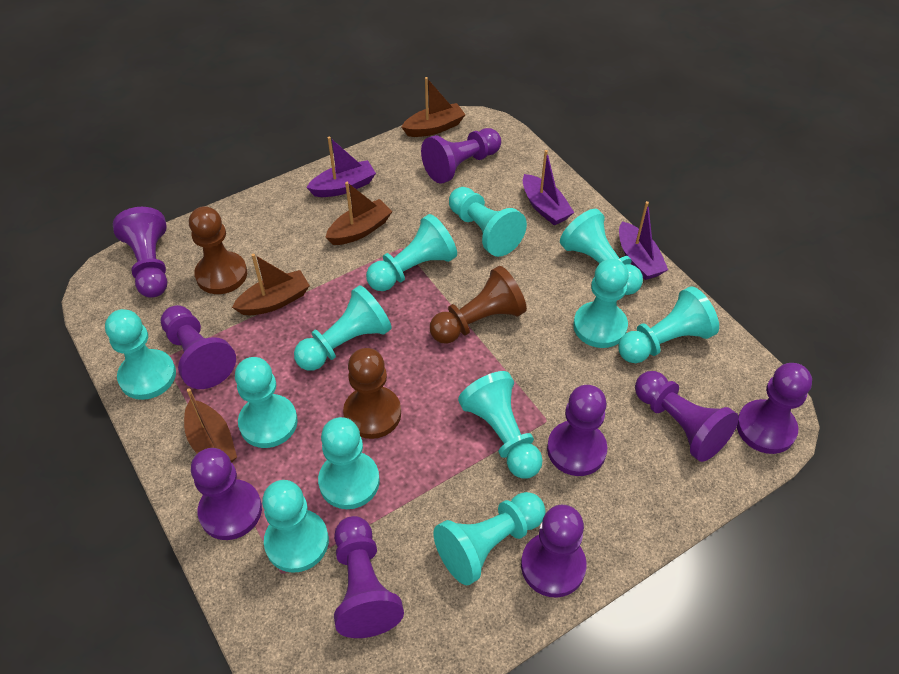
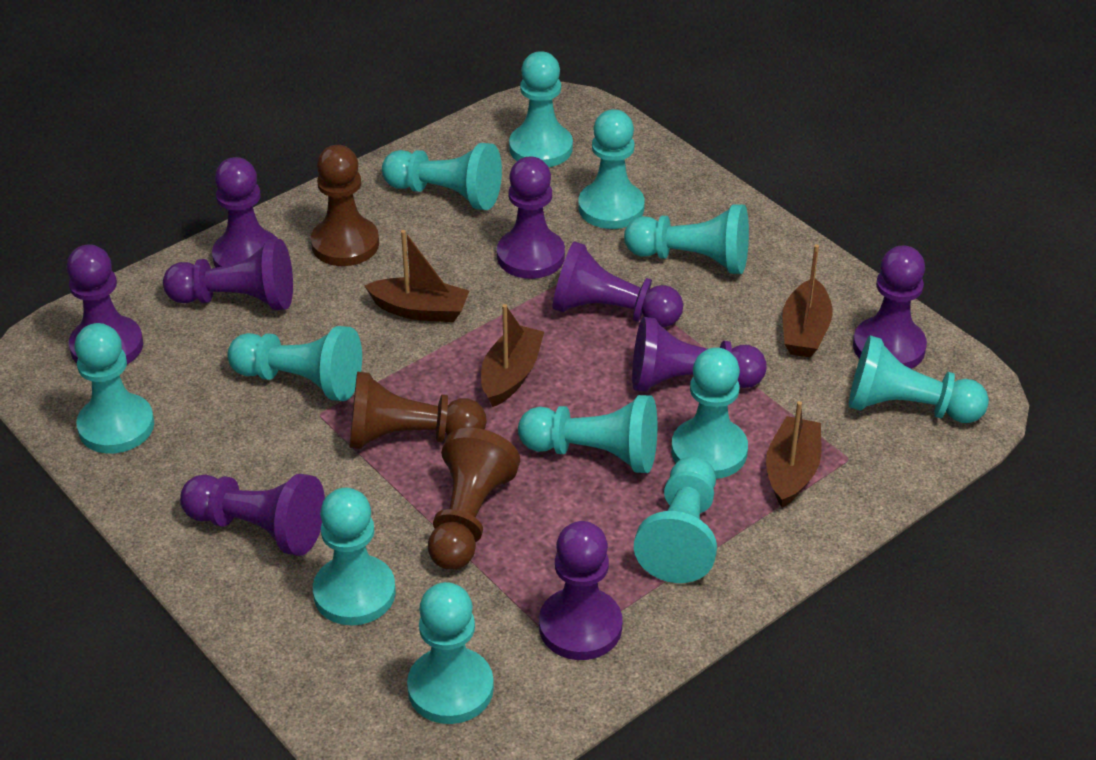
purple boat: 3 -> 0

